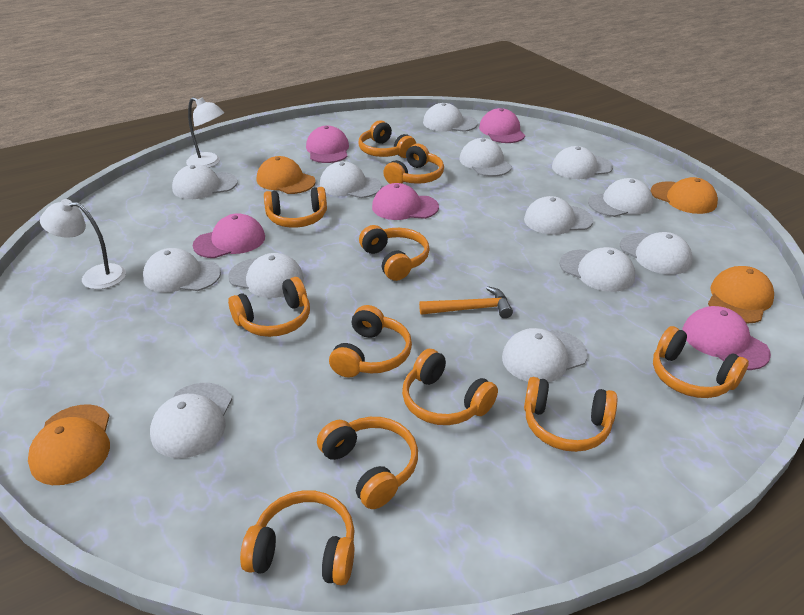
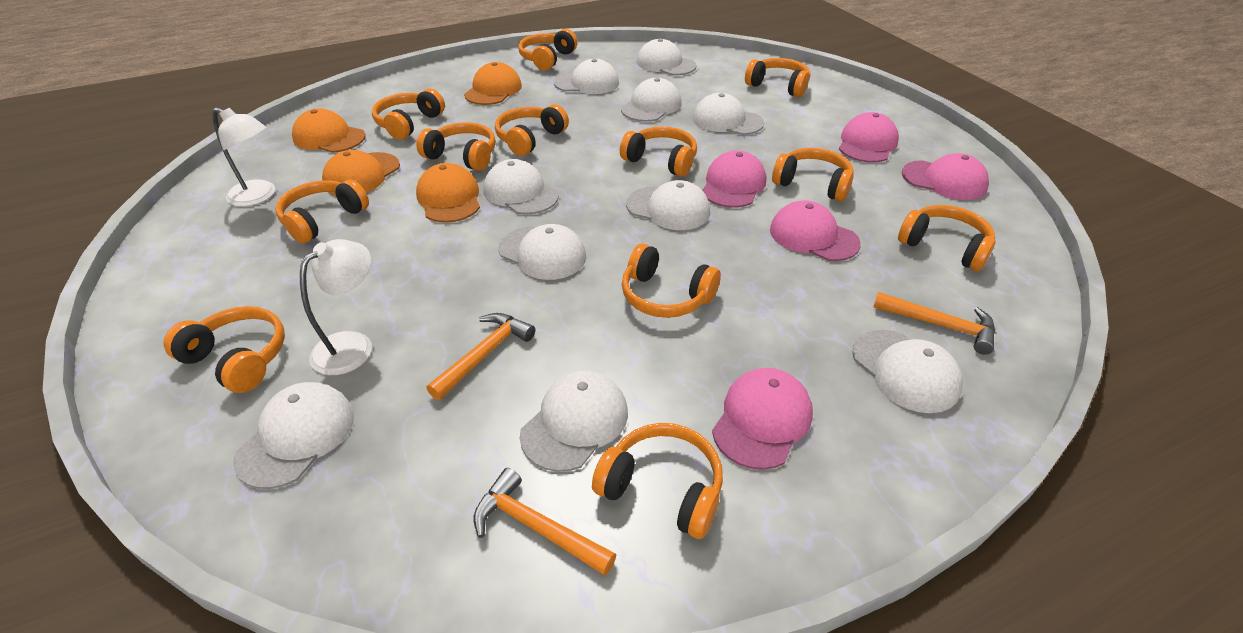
orange hammer: 1 -> 3
orange headphones: 11 -> 12
white cap: 13 -> 10

